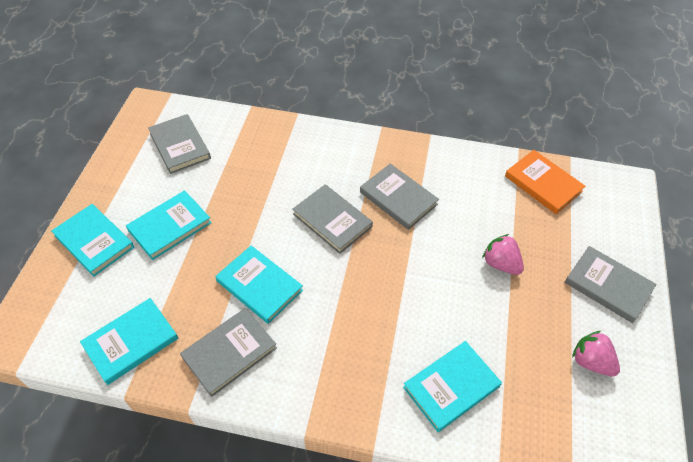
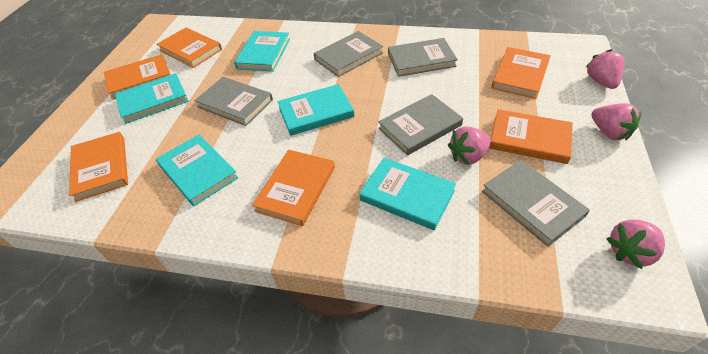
orange book: 1 -> 6
pink strawberry: 2 -> 4

